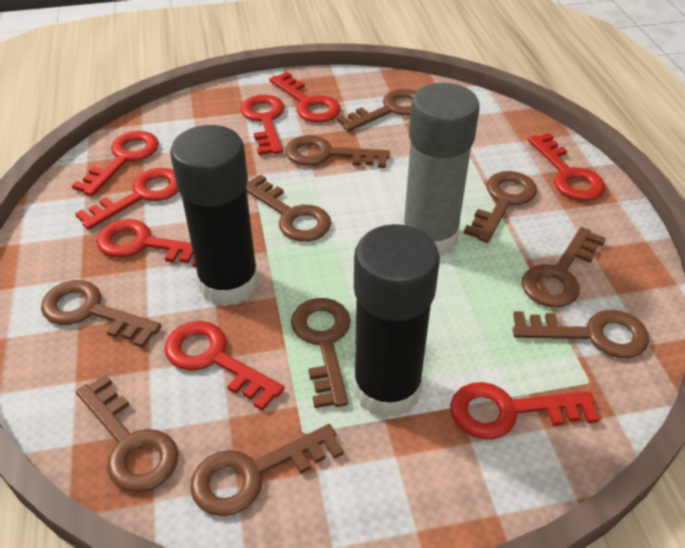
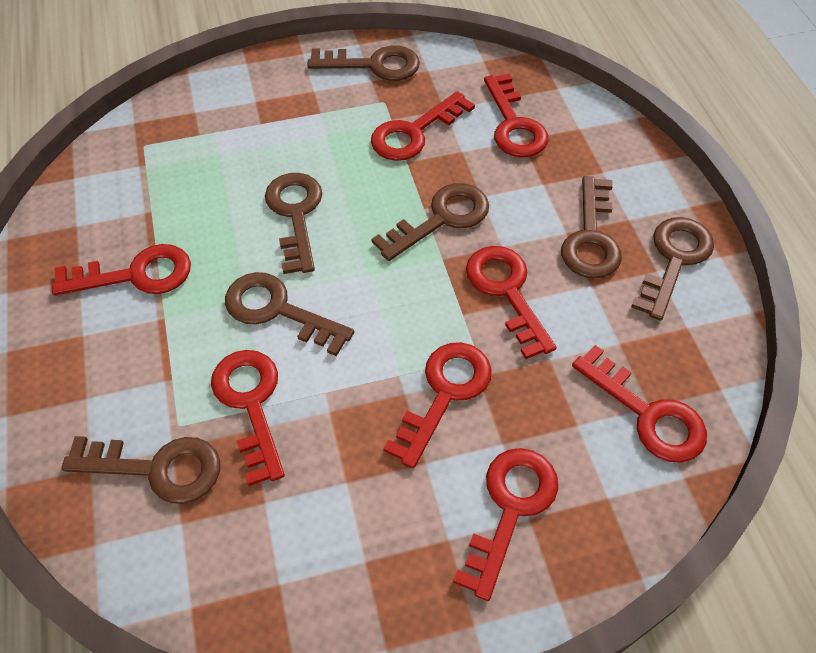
black glue stick: 2 -> 0
brown key: 10 -> 7
grey glue stick: 1 -> 0

